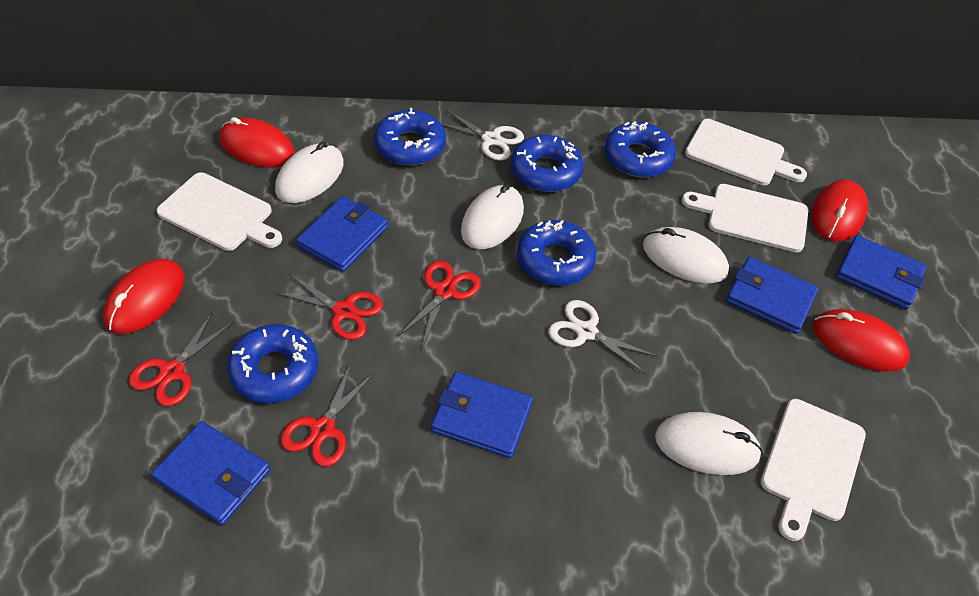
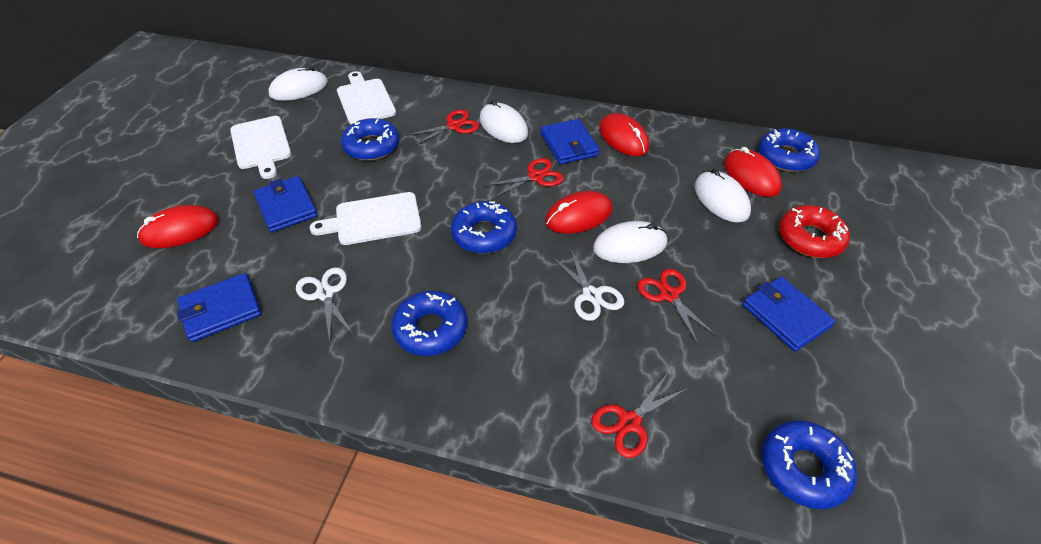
blue wallet: 5 -> 4
red donut: 0 -> 1
white cutting board: 4 -> 3

